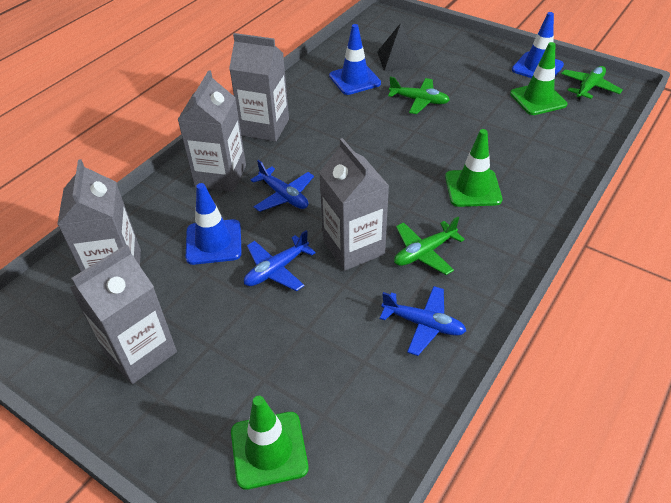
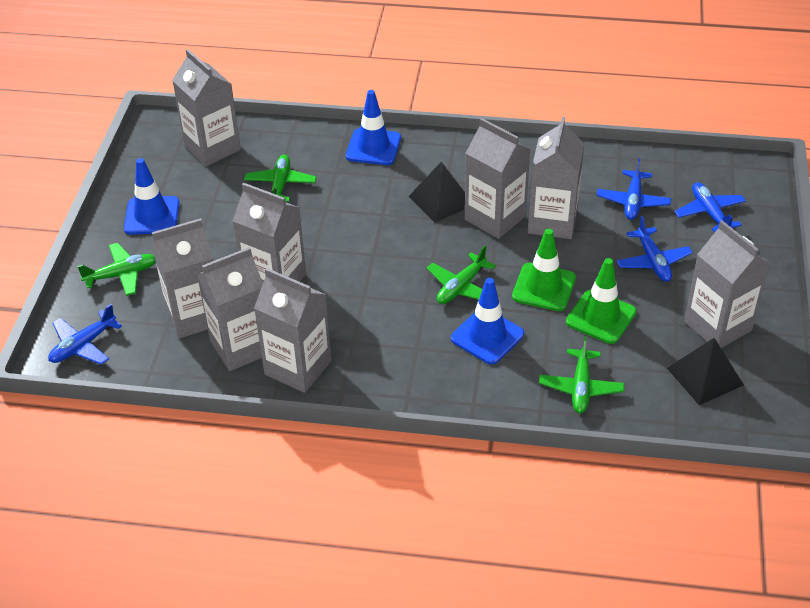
black pyramid: 1 -> 2
blue plane: 3 -> 4
green plane: 3 -> 4
green traffic cone: 3 -> 2
grey carton: 5 -> 8

